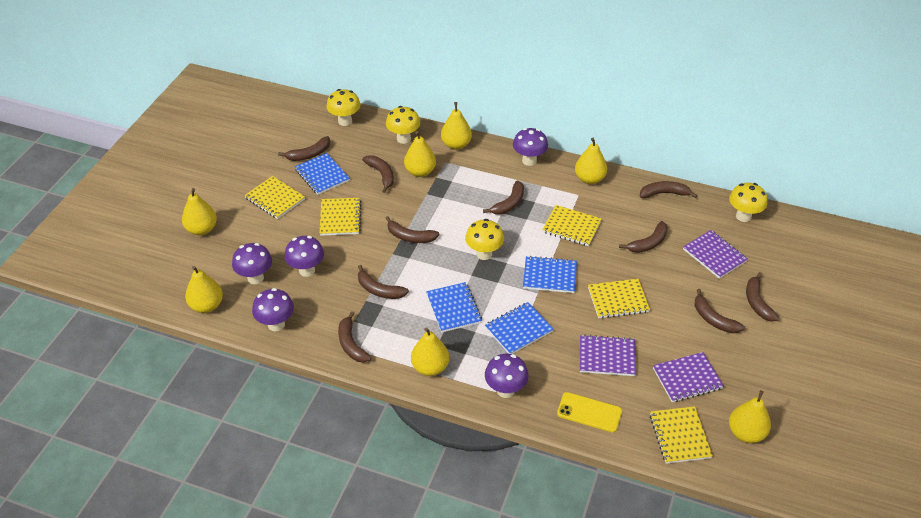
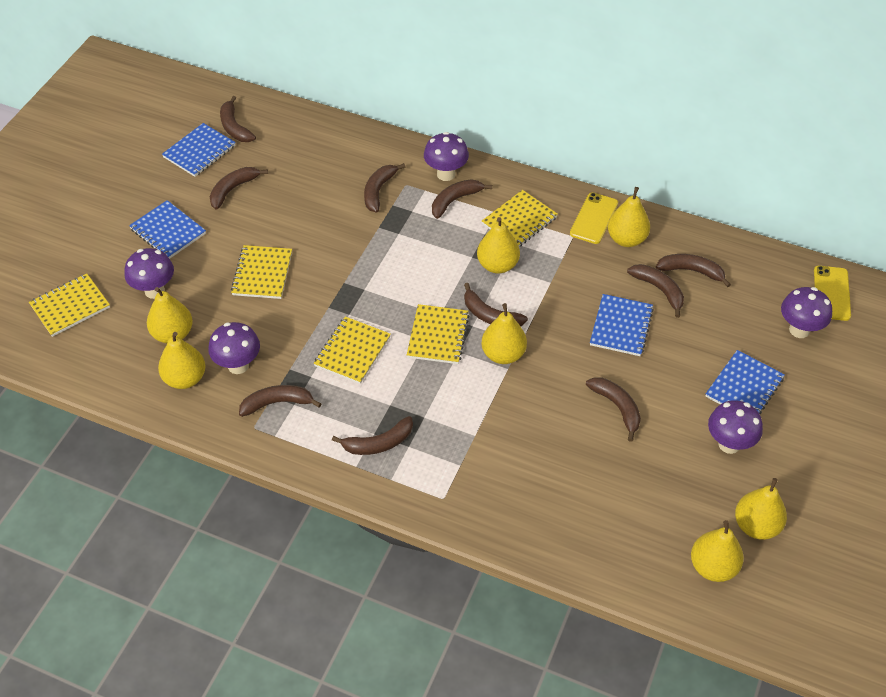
purple notebook: 3 -> 0
yellow mushroom: 4 -> 0
yellow phone: 1 -> 2

